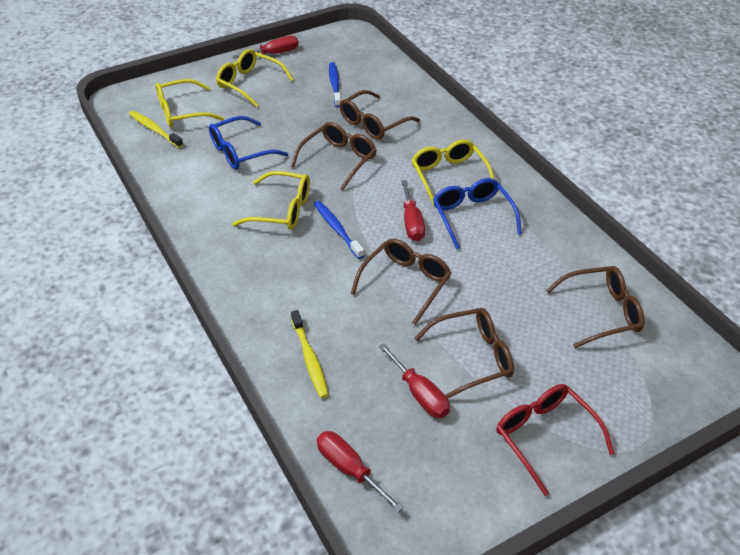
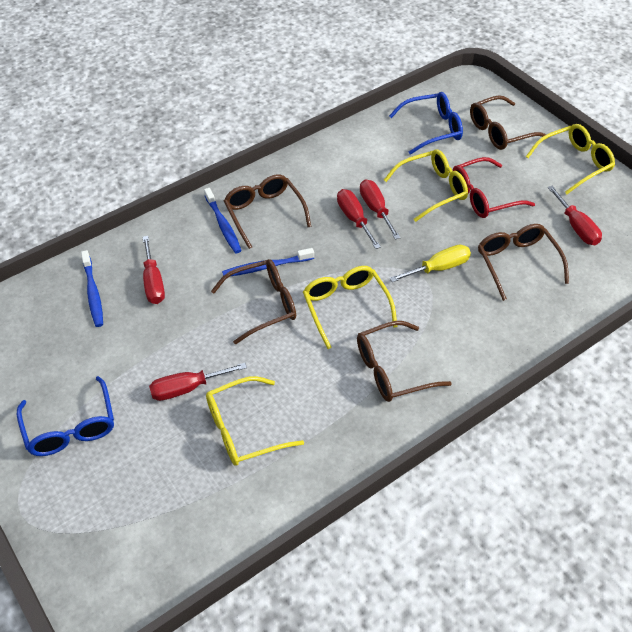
blue toothbrush: 2 -> 3
red screwdriver: 4 -> 5
yellow screwdriver: 0 -> 1
yellow toothbrush: 2 -> 0

